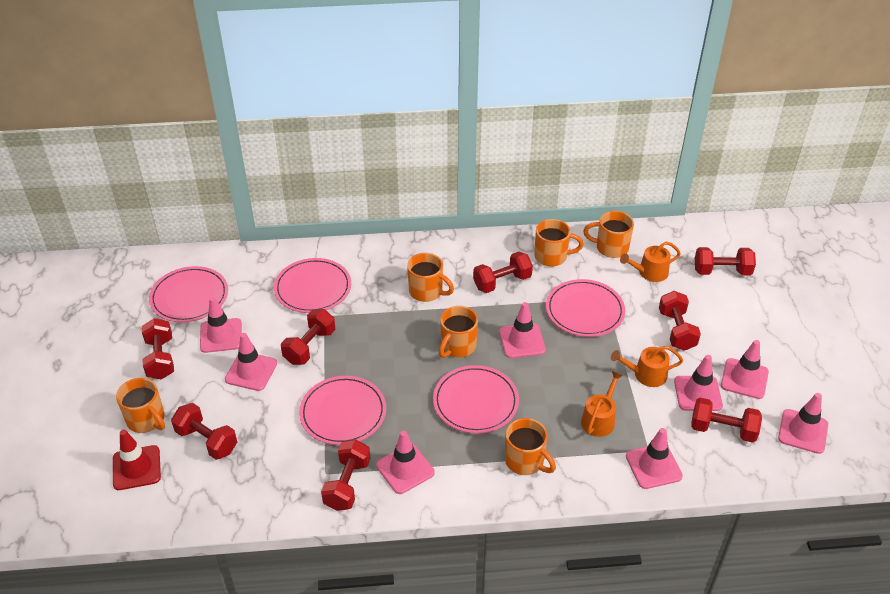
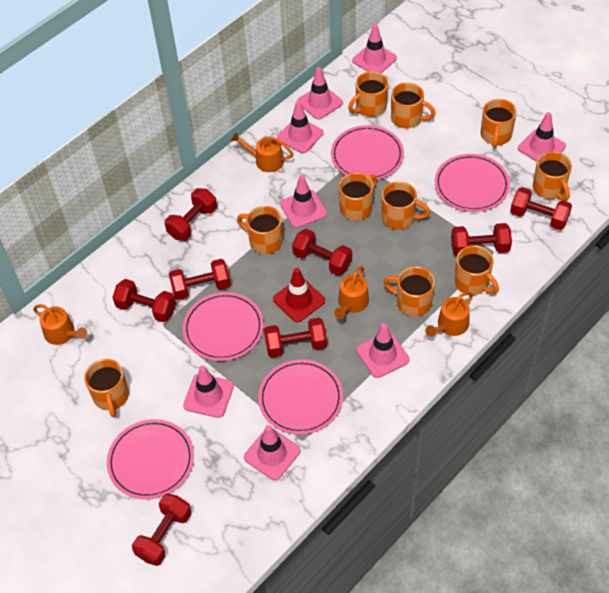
orange mug: 6 -> 10
orange watering can: 3 -> 4

